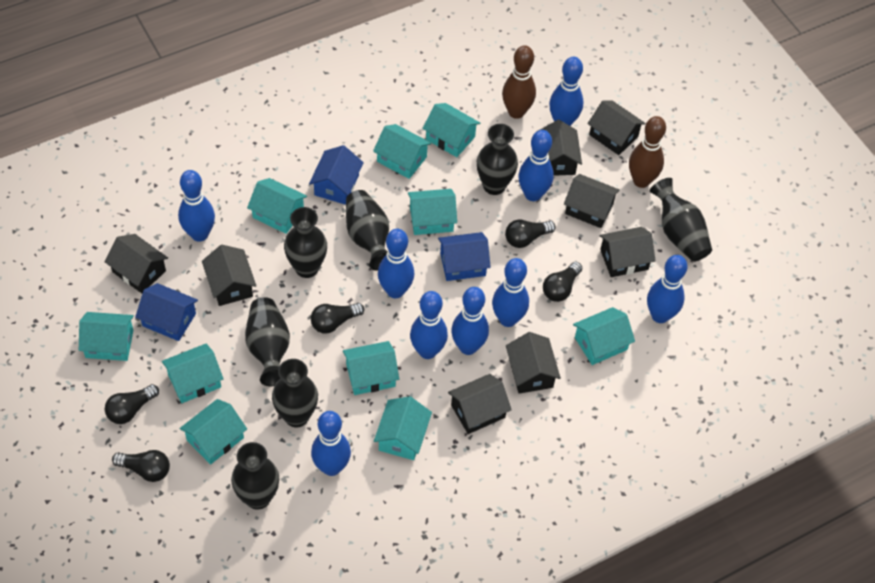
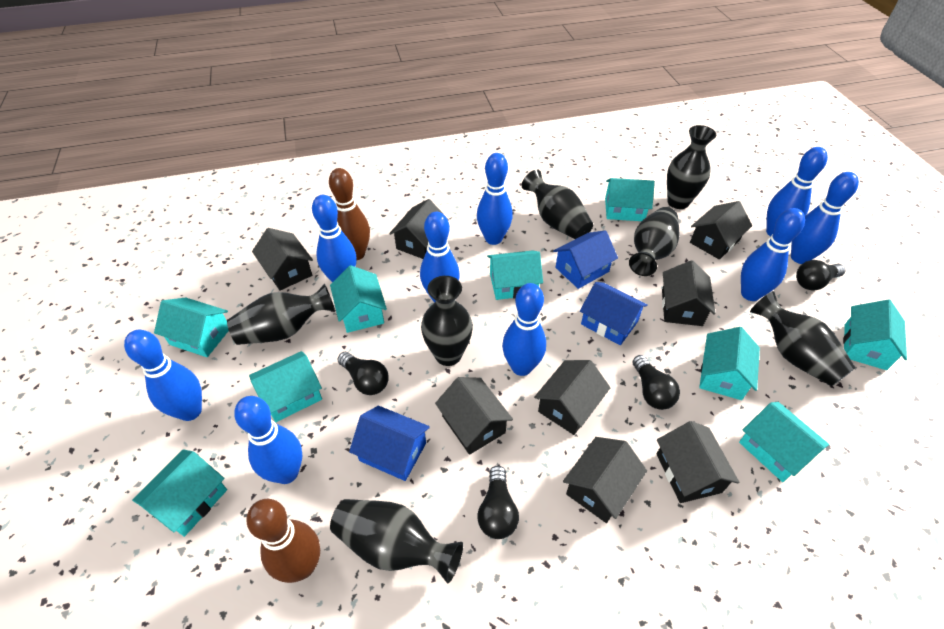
black light bulb: 5 -> 4
turquoise house: 10 -> 9

